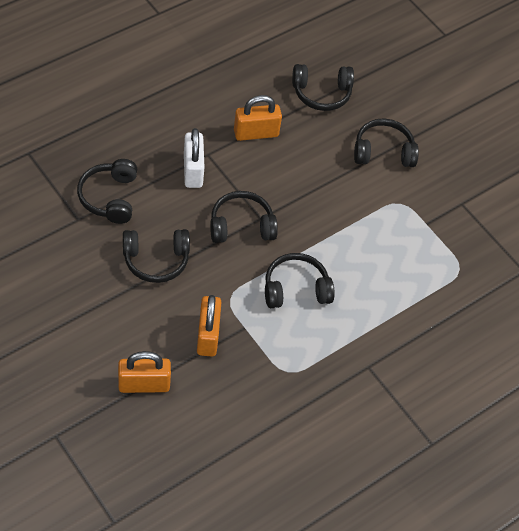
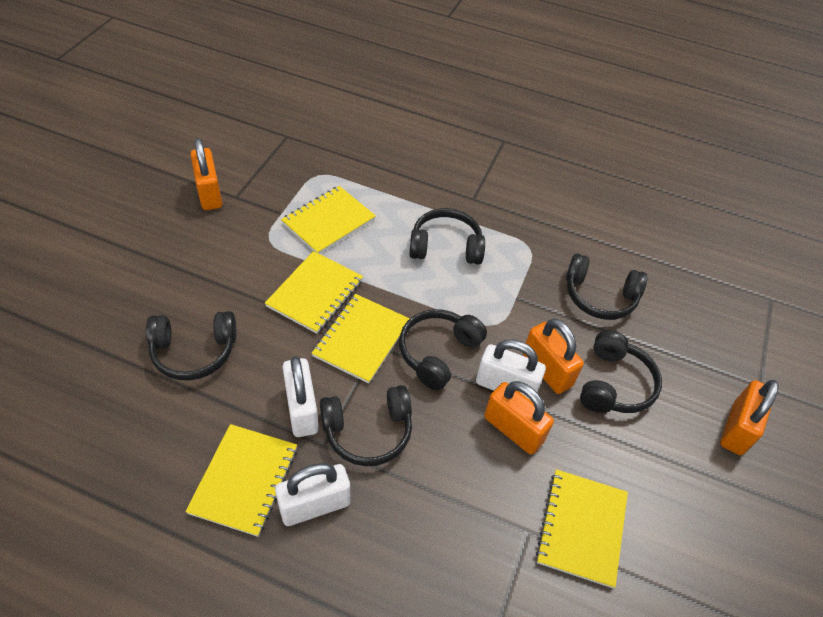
orange padlock: 3 -> 4
white padlock: 1 -> 3
yellow notebook: 0 -> 5

